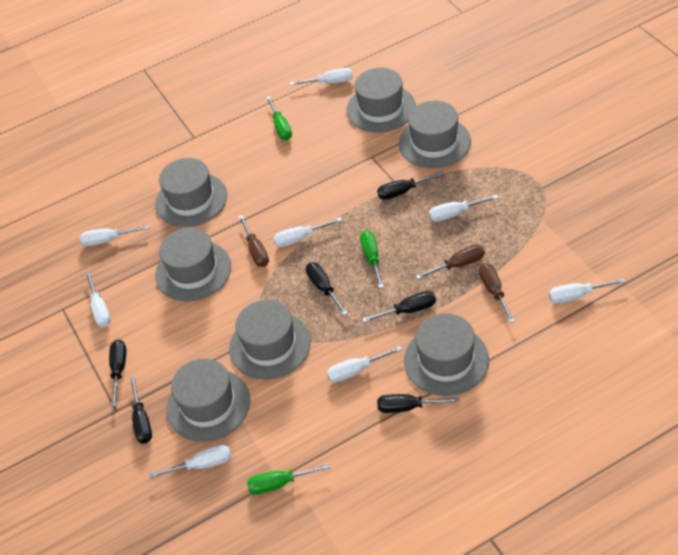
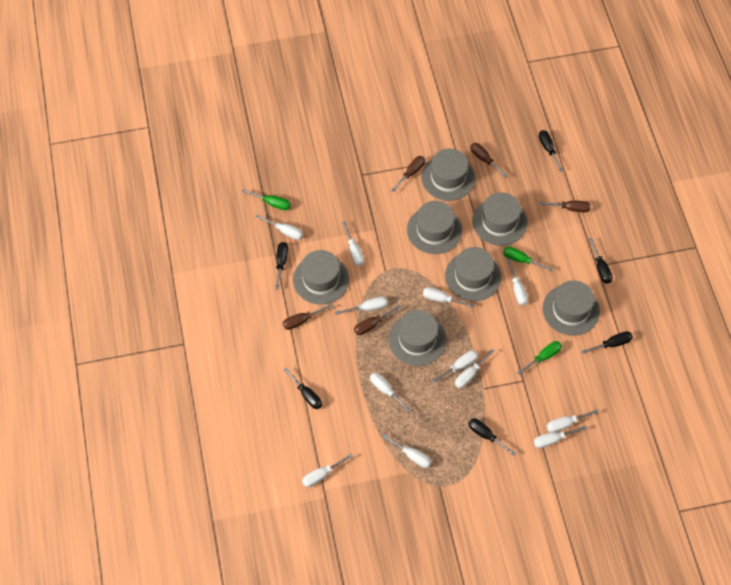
brown screwdriver: 3 -> 5
white screwdriver: 8 -> 12

